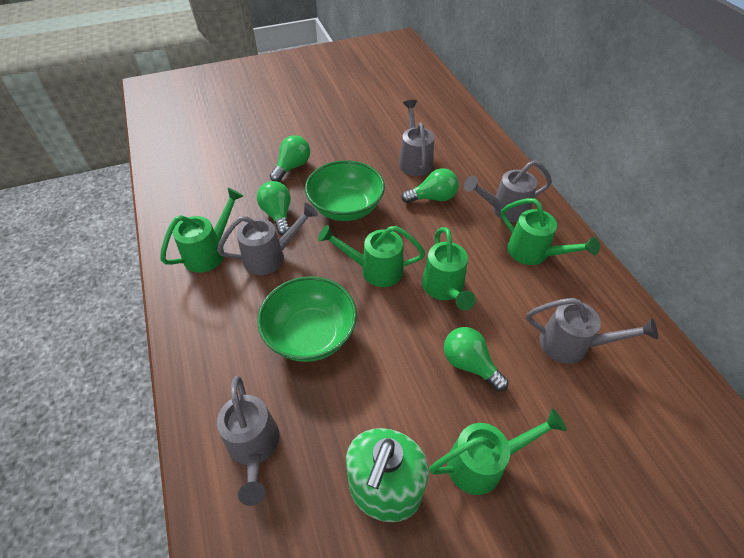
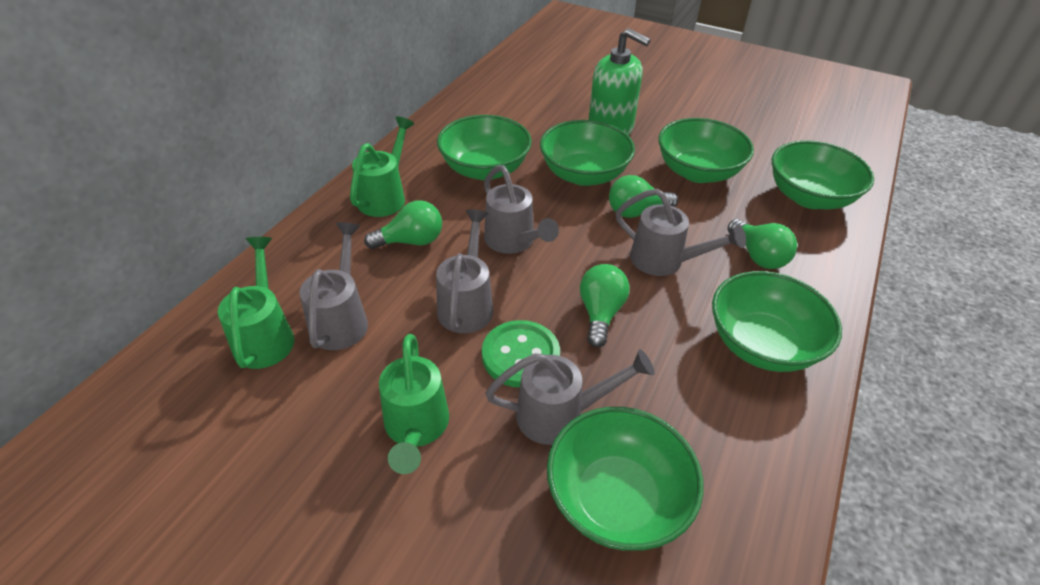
green bowl: 2 -> 6
green button: 0 -> 1
green watering can: 5 -> 3

